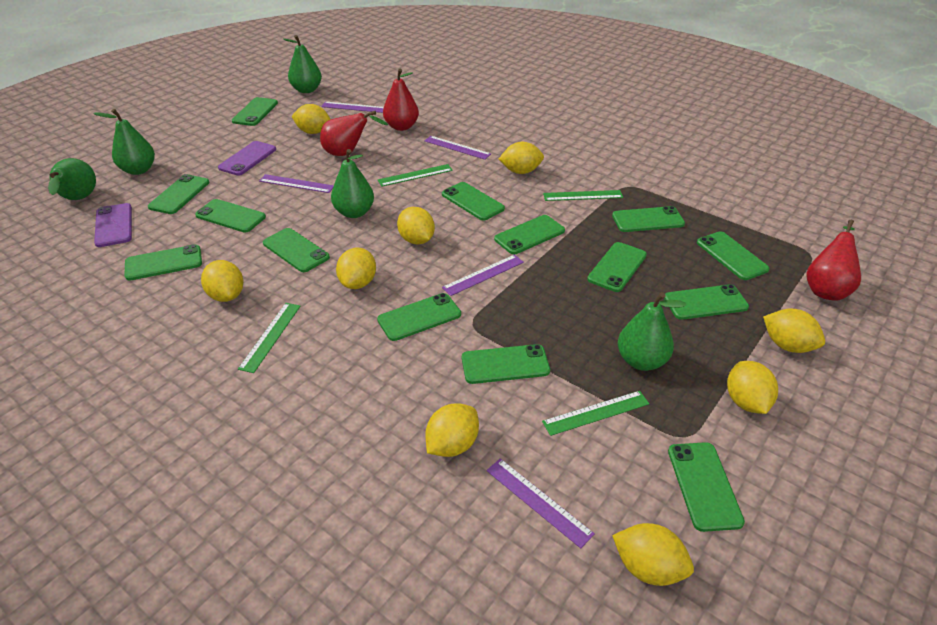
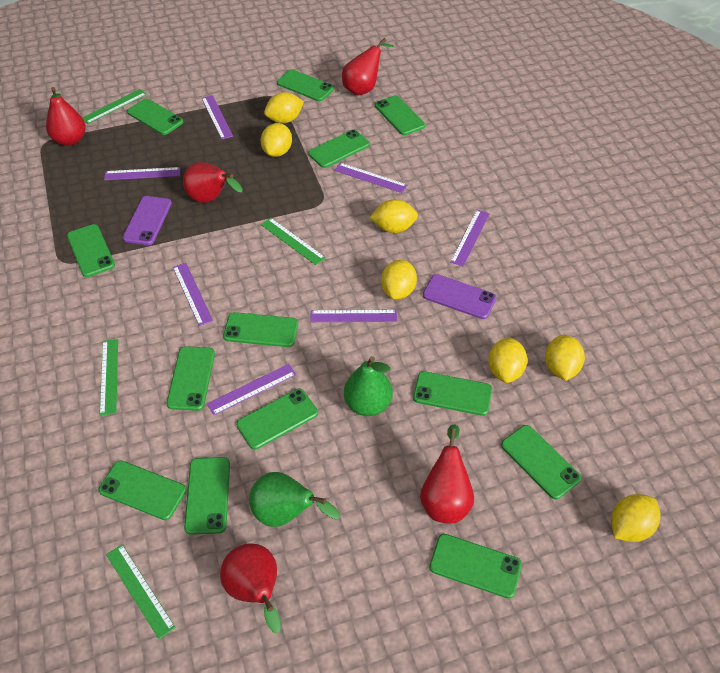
green pear: 5 -> 2
green phone: 14 -> 13
purple ruler: 5 -> 7
red pear: 3 -> 5
yellow lemon: 9 -> 7

